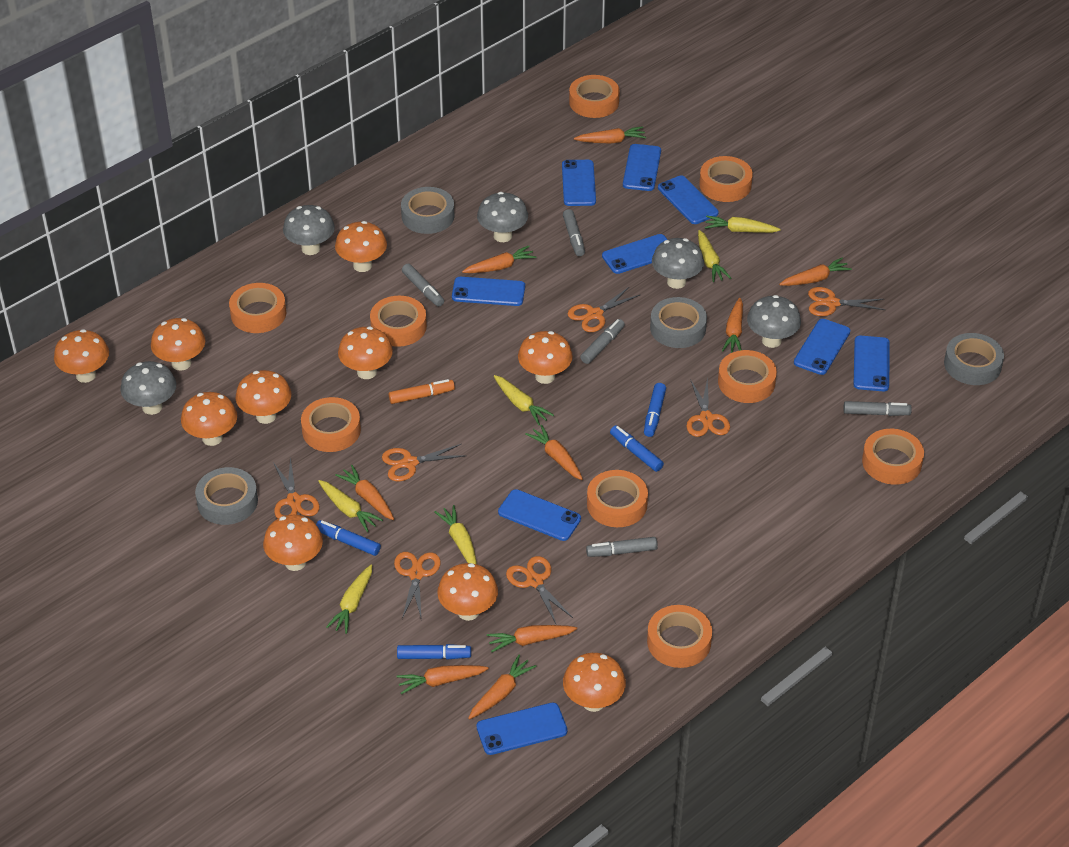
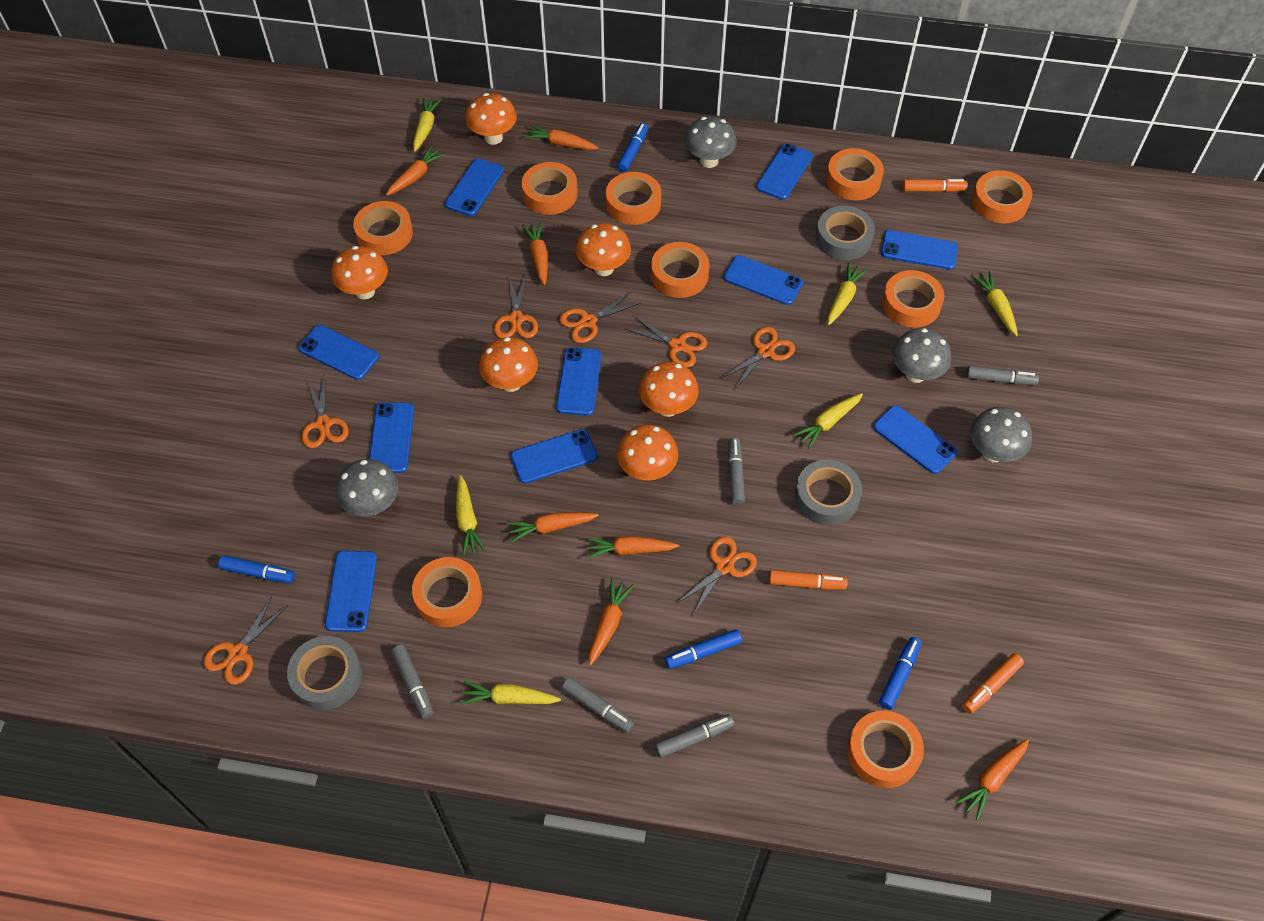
blue phone: 9 -> 10
grey mushroom: 5 -> 4
grey tape: 4 -> 3
orange carrot: 9 -> 7
orange marker: 1 -> 3
orange mushroom: 10 -> 6

